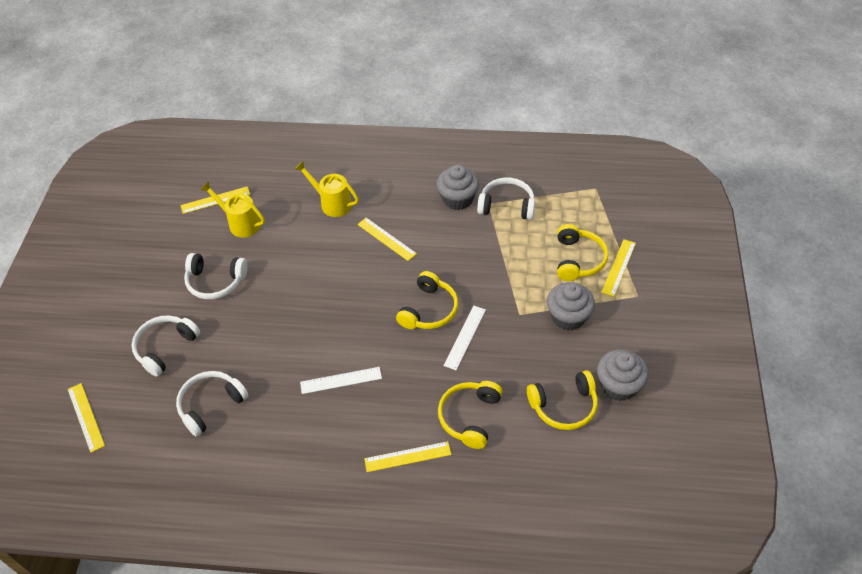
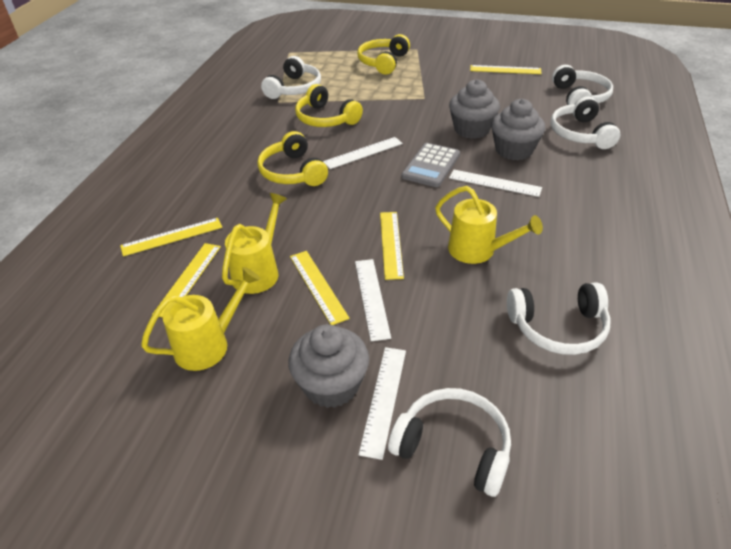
grey calculator: 0 -> 1
white headphones: 4 -> 5
white ruler: 2 -> 4
yellow headphones: 4 -> 3
yellow watering can: 2 -> 3

